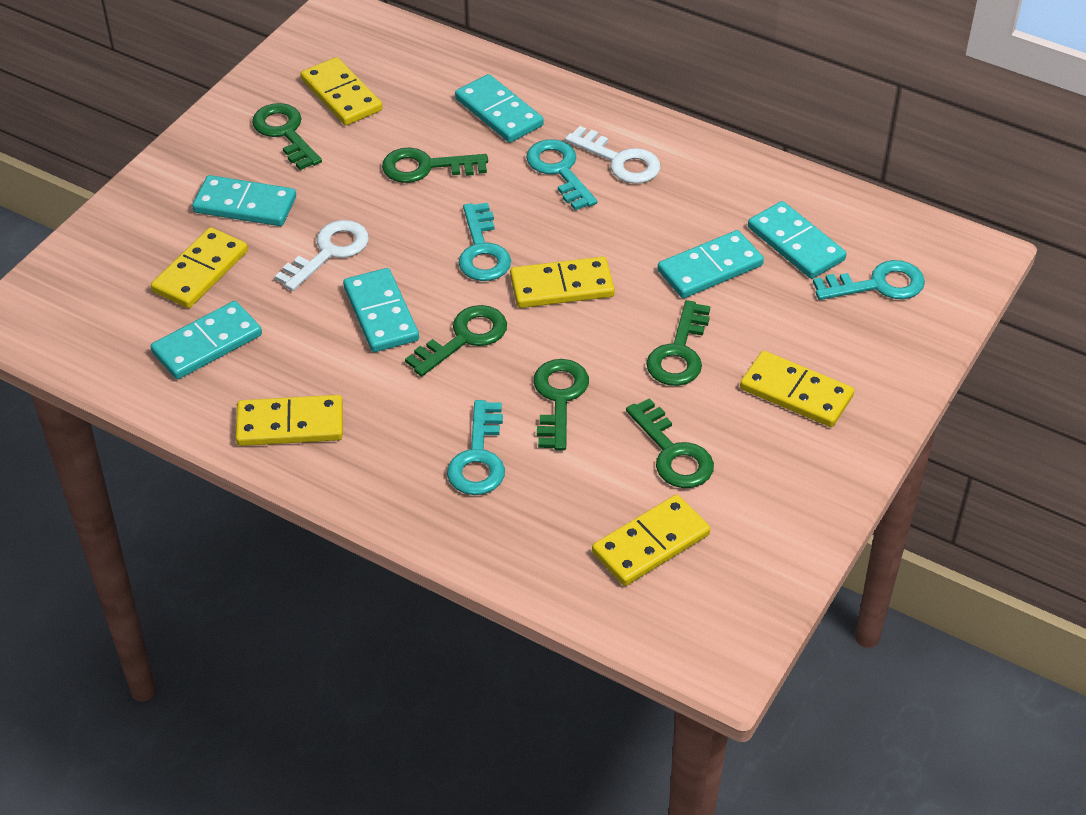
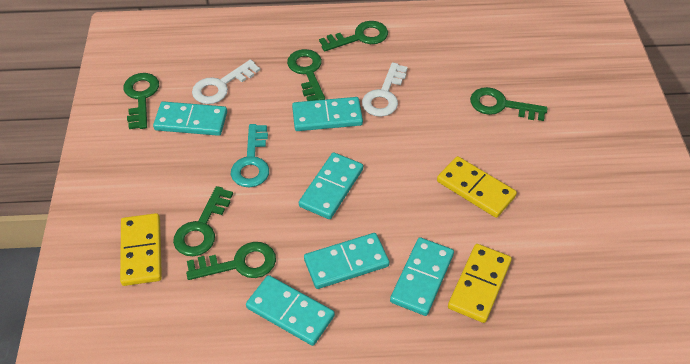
turquoise key: 4 -> 1
yellow domino: 6 -> 3

